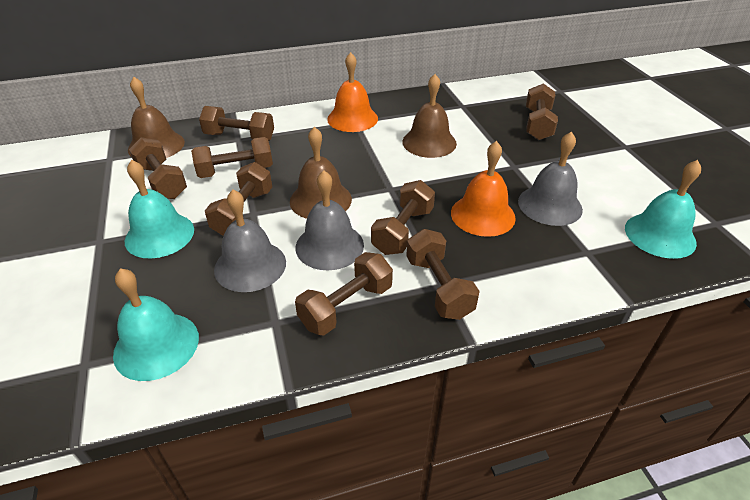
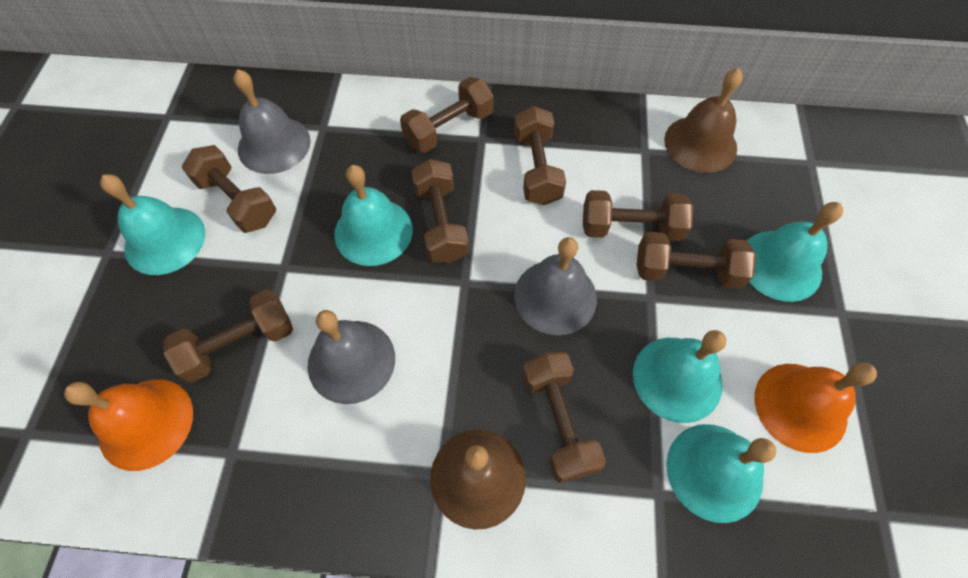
brown bell: 3 -> 2
turquoise bell: 3 -> 5

